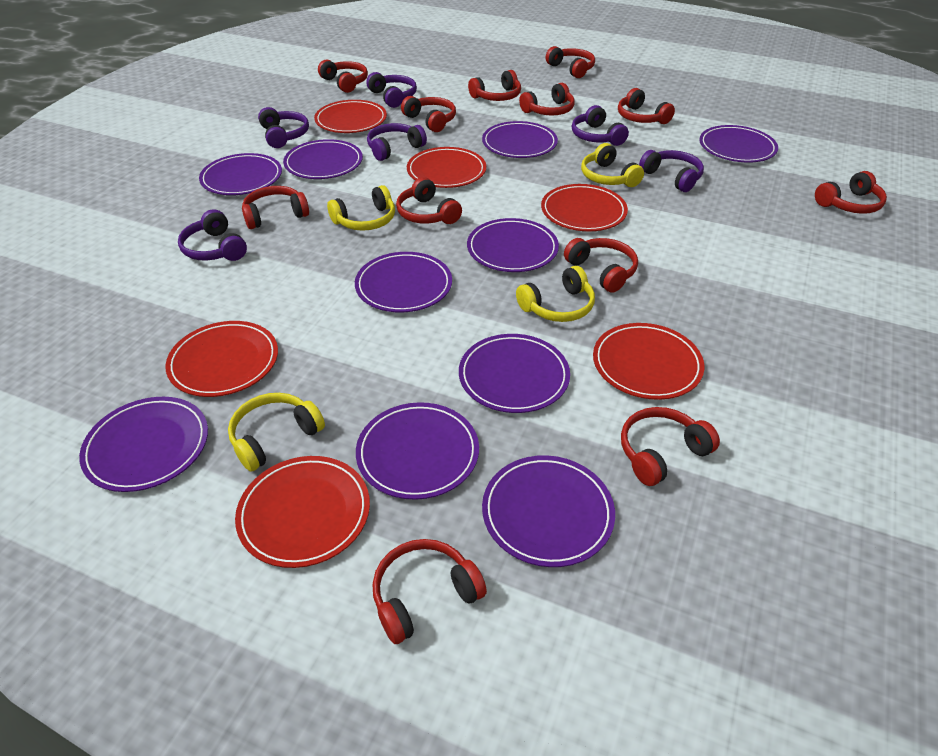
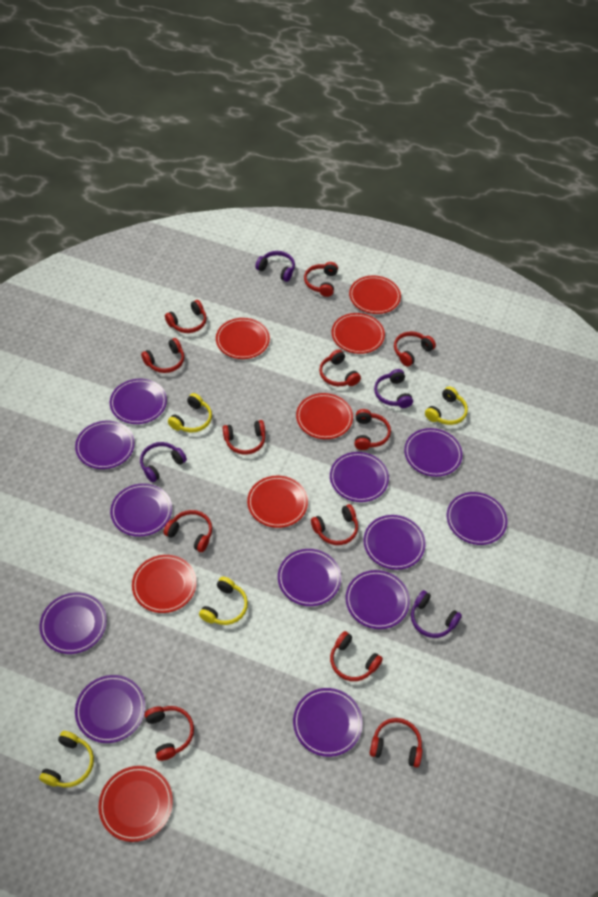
purple headphones: 6 -> 4
purple plate: 10 -> 12
red plate: 6 -> 7

